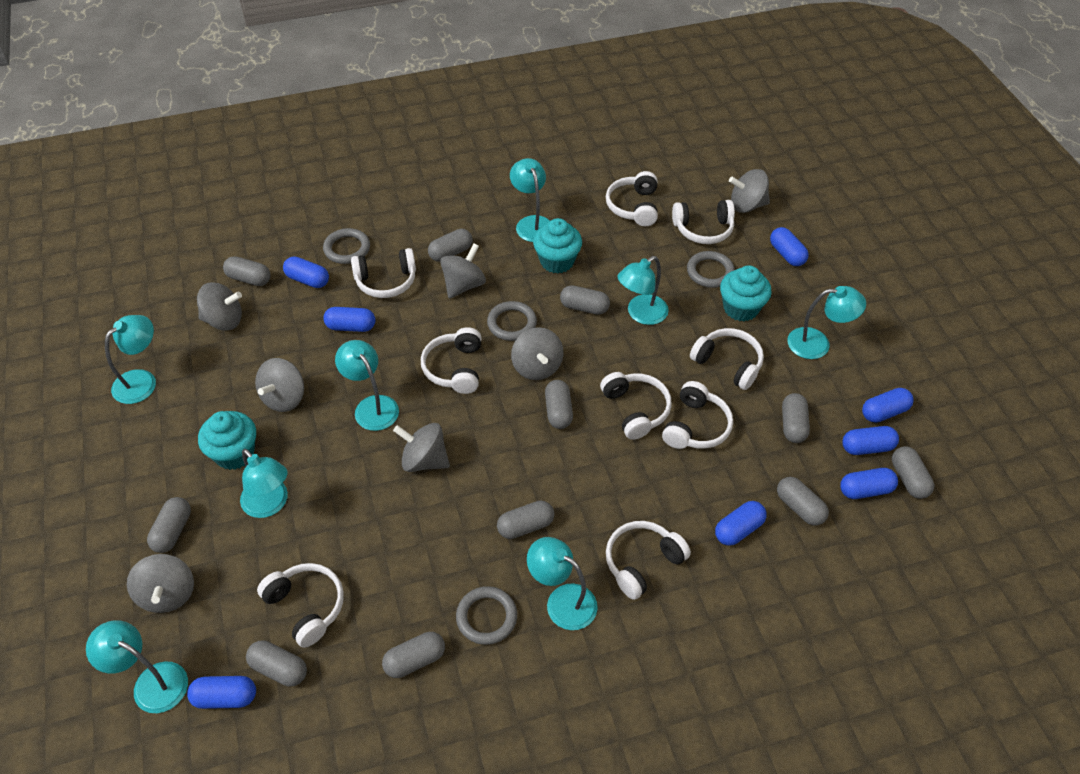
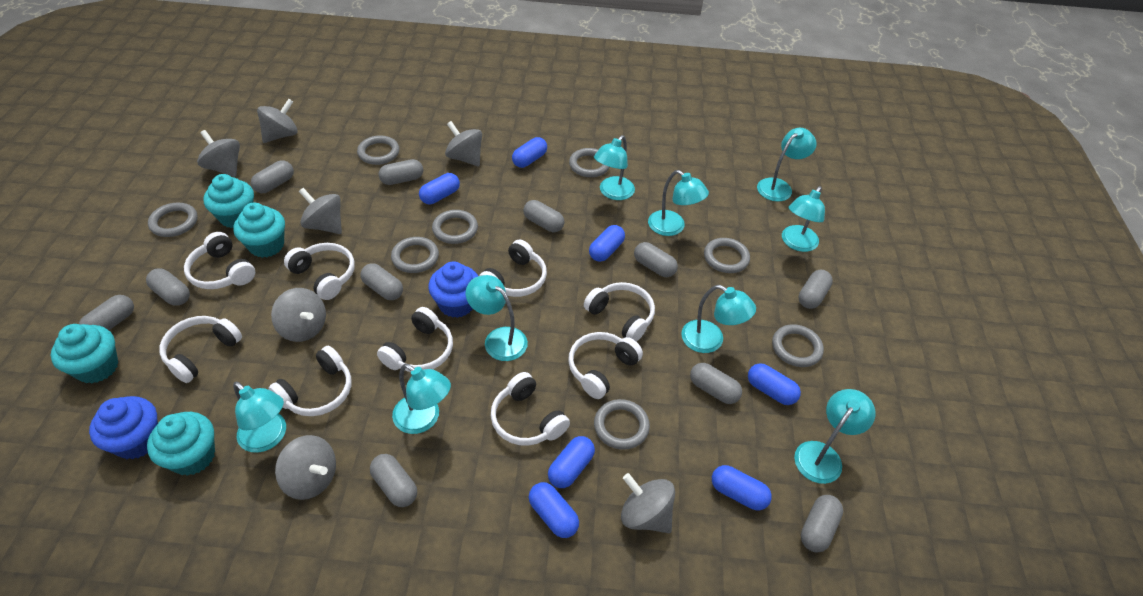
blue capsule: 8 -> 7
blue cupcake: 0 -> 2
grey ring: 4 -> 8
turquoise cupcake: 3 -> 4
turquoise lamp: 8 -> 9

